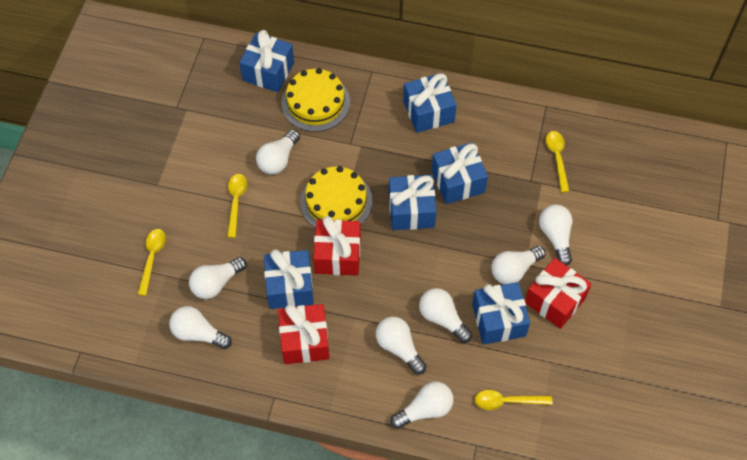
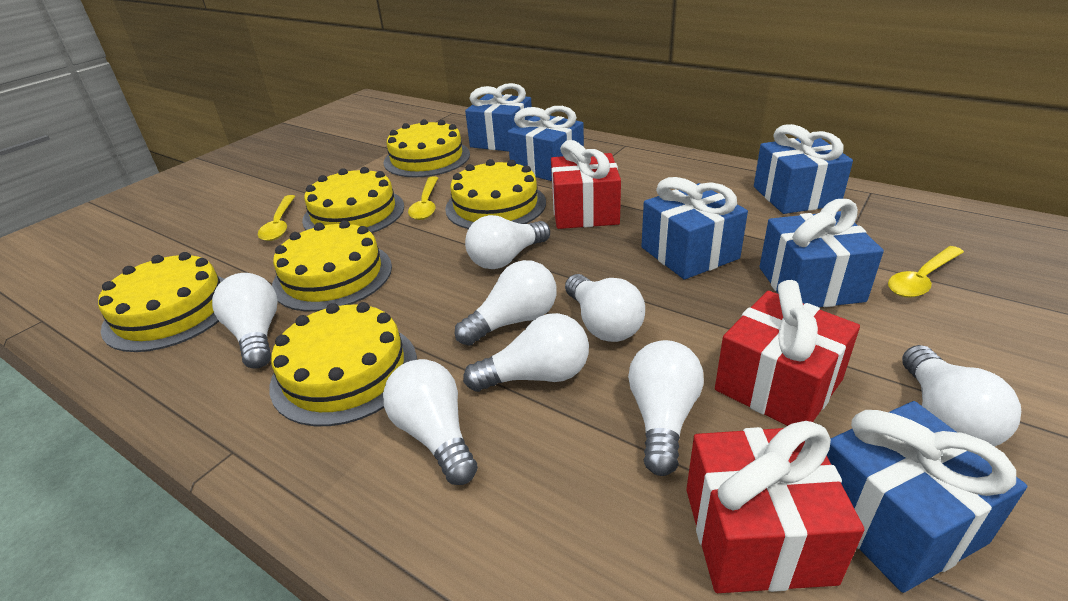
yellow cake: 2 -> 6
yellow spoon: 4 -> 3

